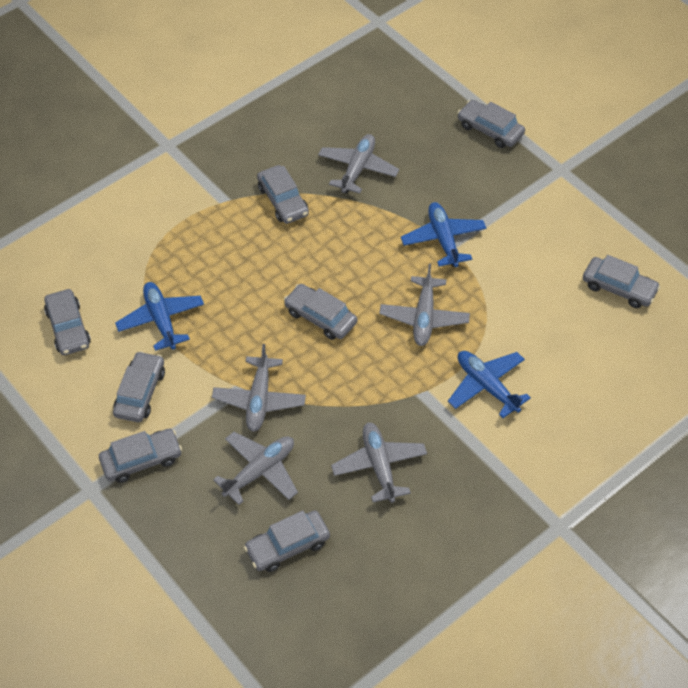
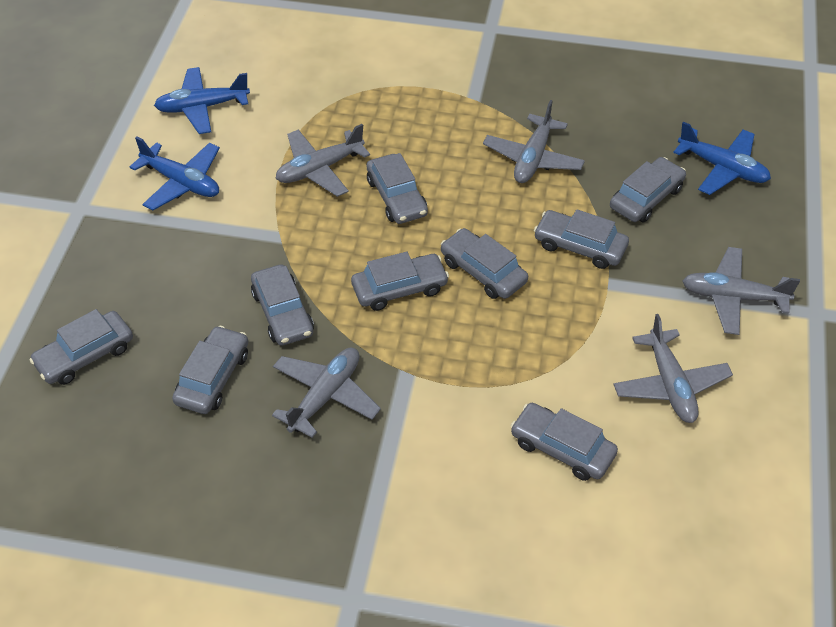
grey car: 8 -> 9

